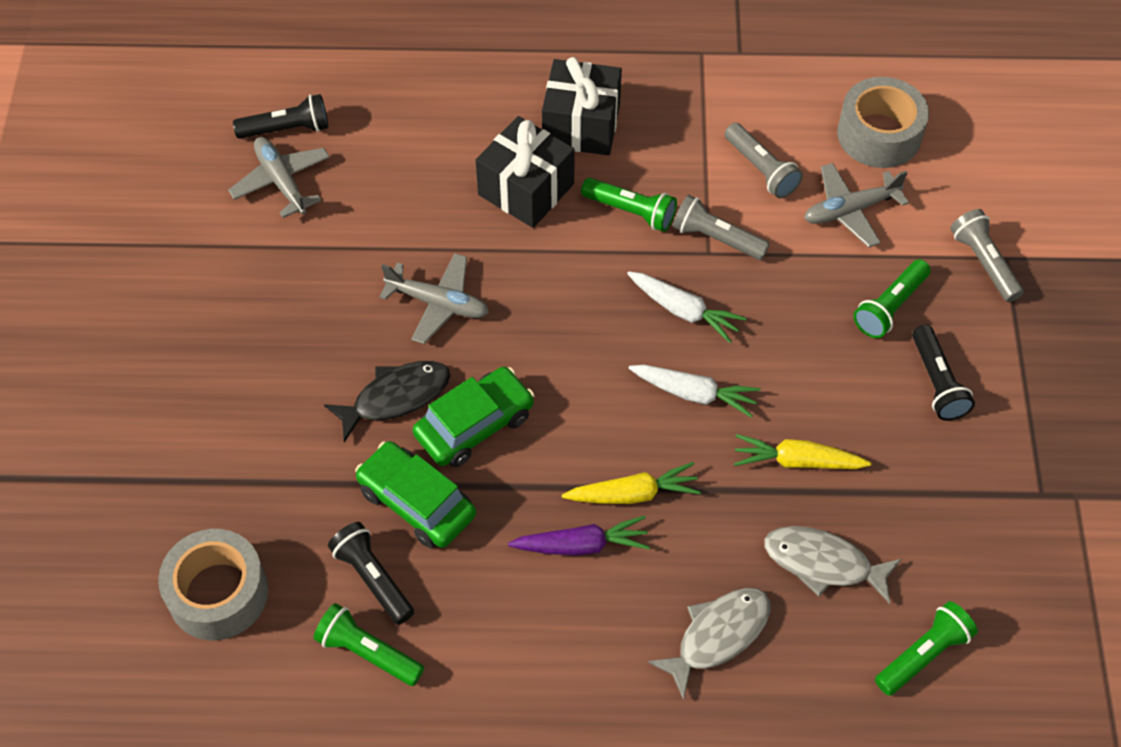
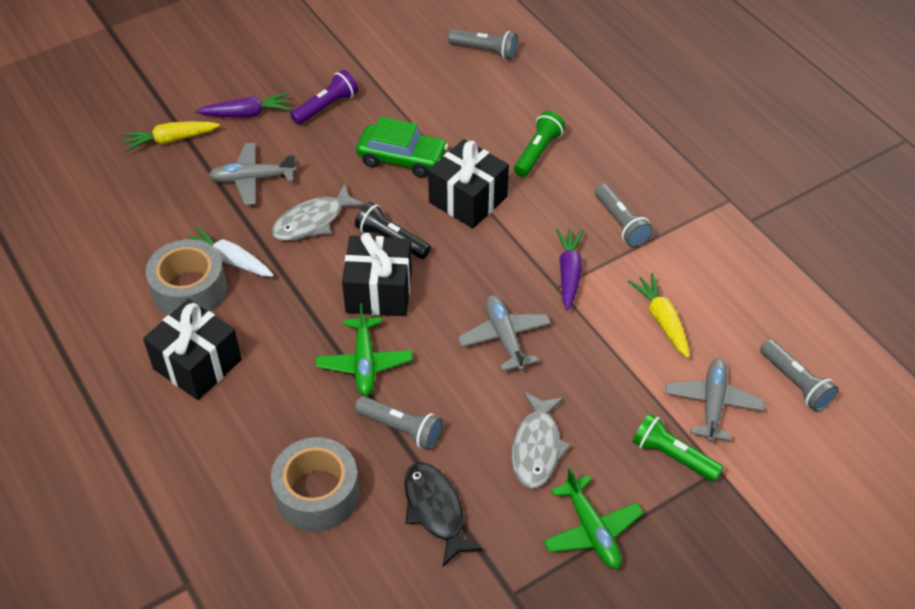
black flashlight: 3 -> 1
black gift: 2 -> 3
green car: 2 -> 1
green flashlight: 4 -> 2
green plane: 0 -> 2
grey flashlight: 3 -> 4
purple carrot: 1 -> 2
purple flashlight: 0 -> 1
white carrot: 2 -> 1

